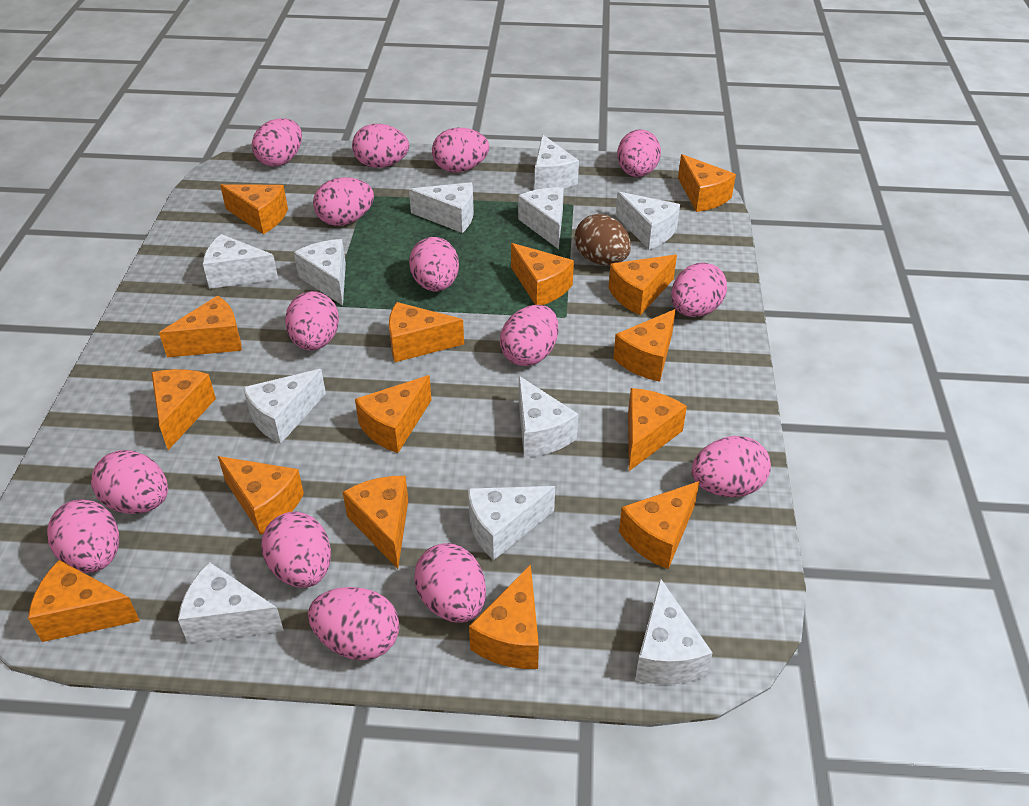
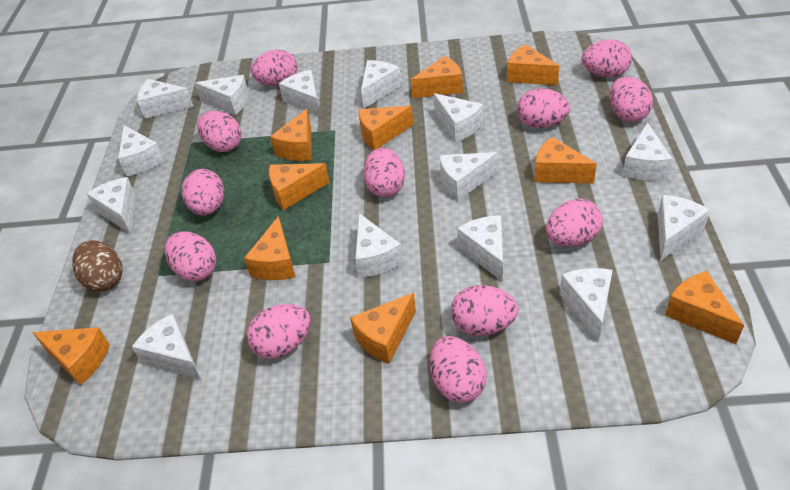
orange cheese: 15 -> 10
pink egg: 15 -> 12
white cheese: 11 -> 14

